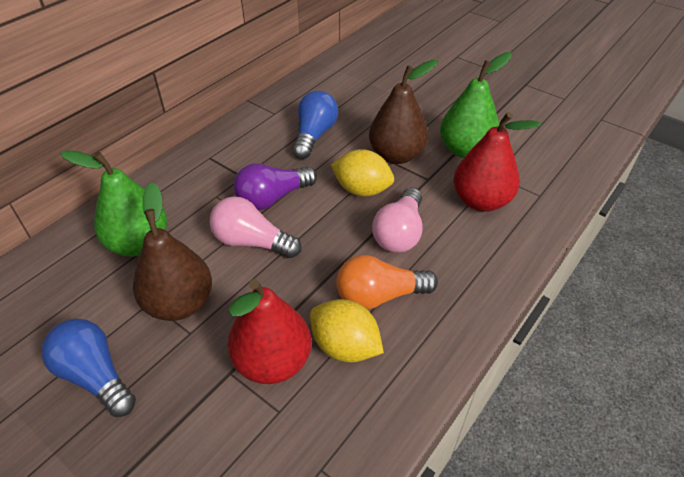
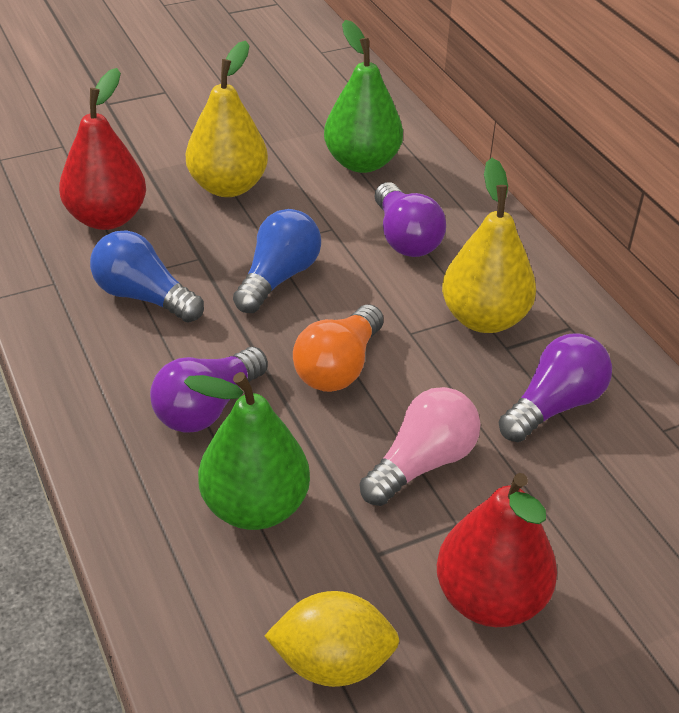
brown pear: 2 -> 0
pink light bulb: 2 -> 1
purple light bulb: 1 -> 3
yellow lemon: 2 -> 1
yellow pear: 0 -> 2

